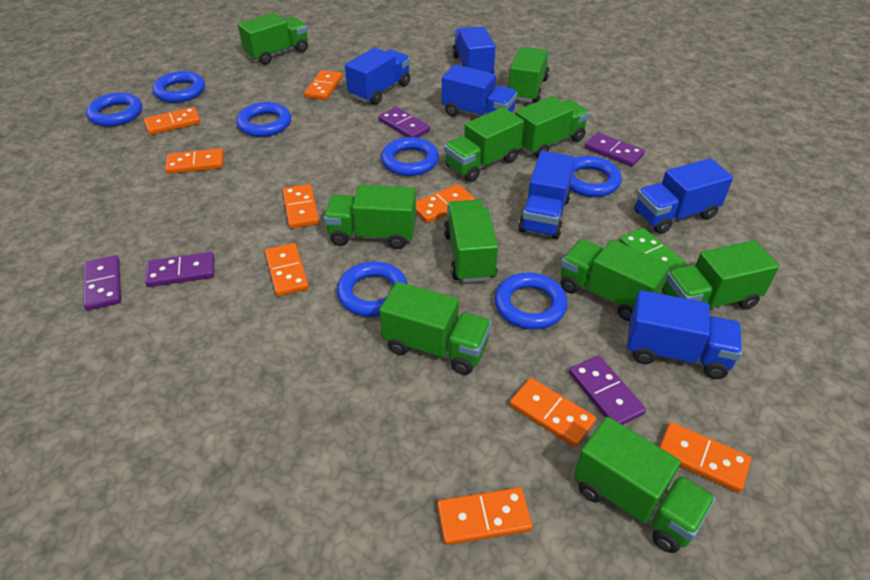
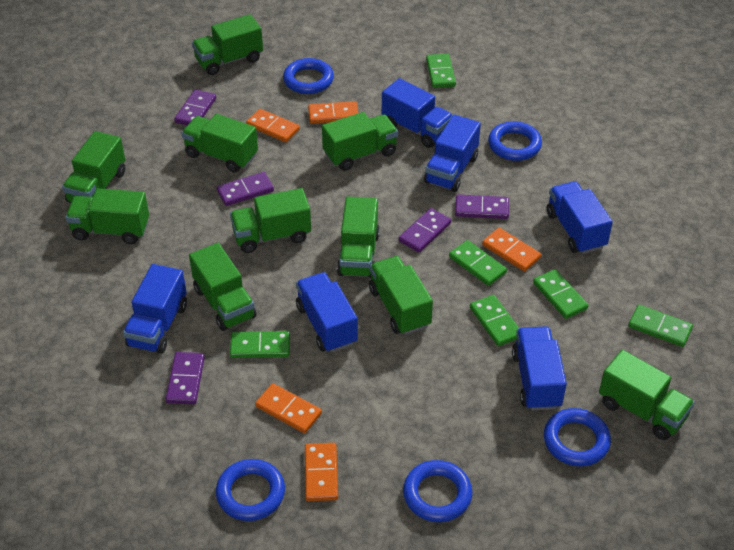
blue ring: 7 -> 5
green domino: 1 -> 6
orange domino: 9 -> 5

